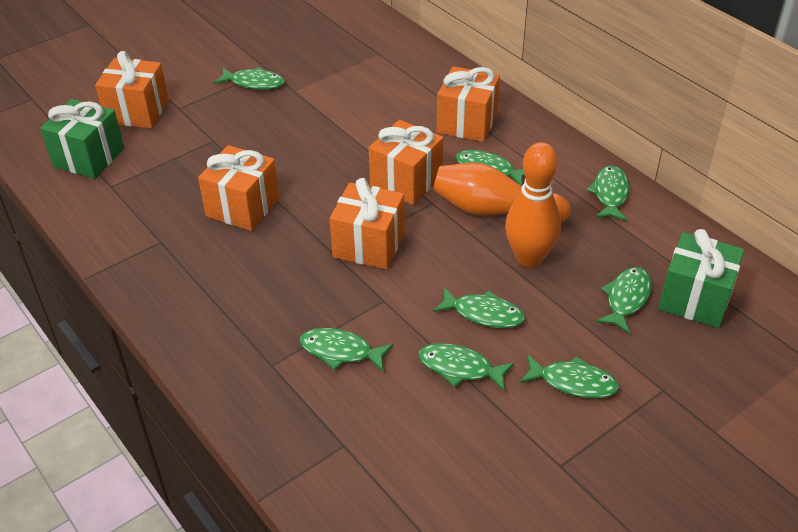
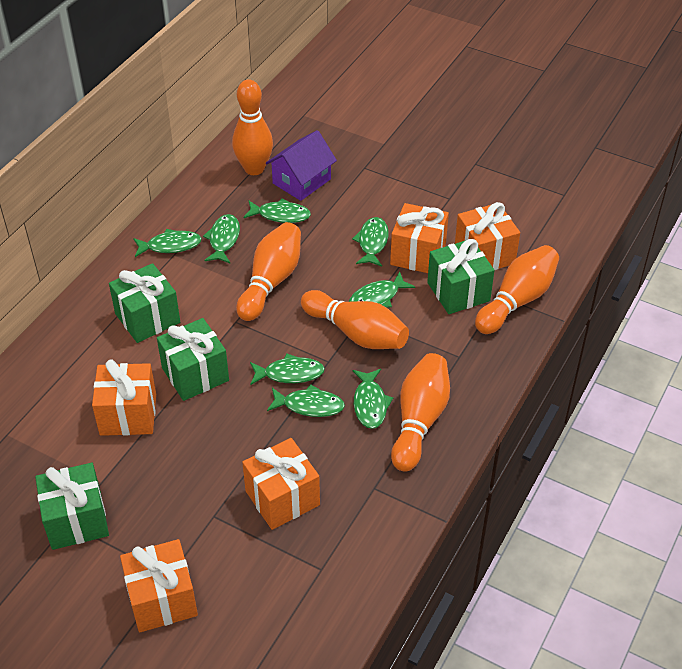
green gift: 2 -> 4
orange bowling pin: 2 -> 5
purple house: 0 -> 1

